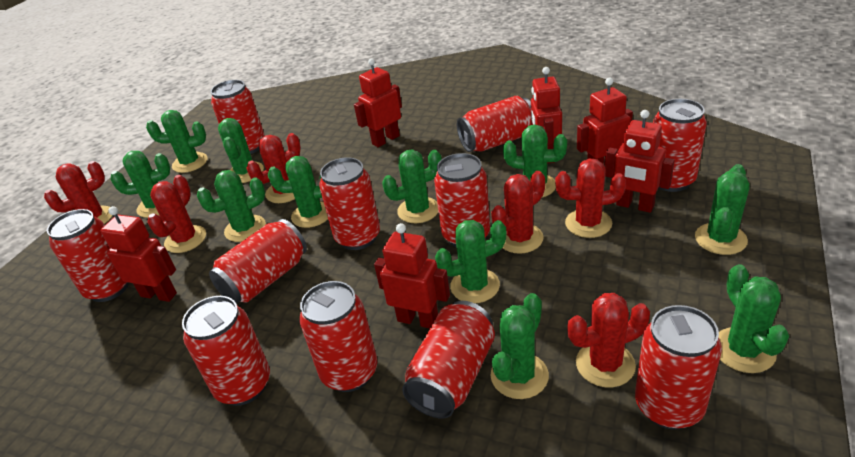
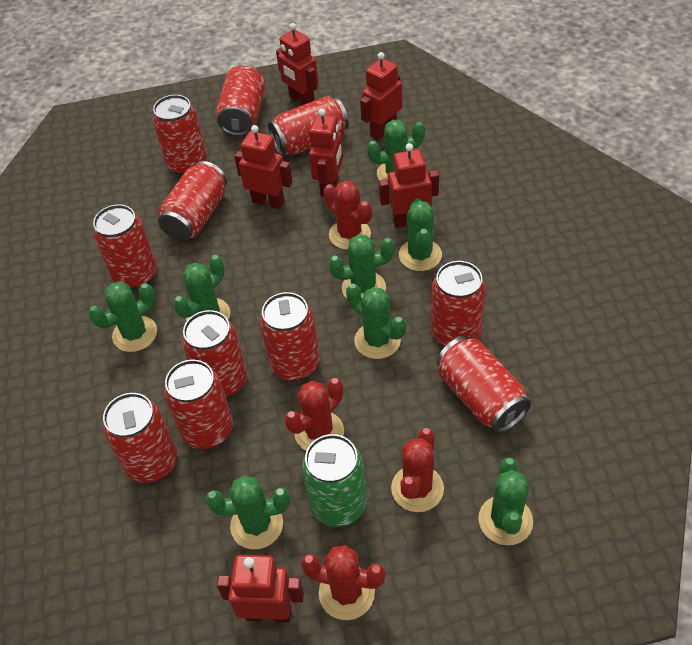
green cactus: 11 -> 8
green can: 0 -> 1
red cactus: 6 -> 4

